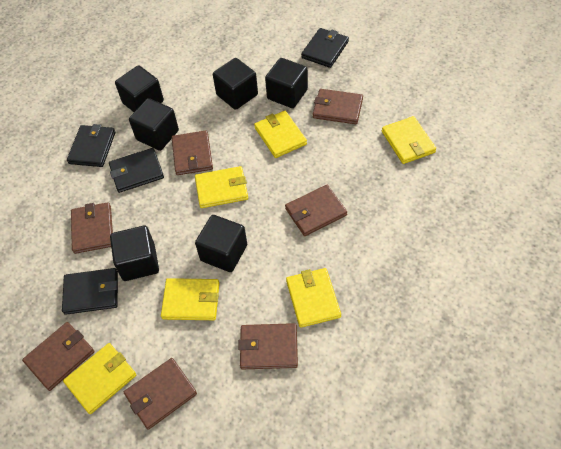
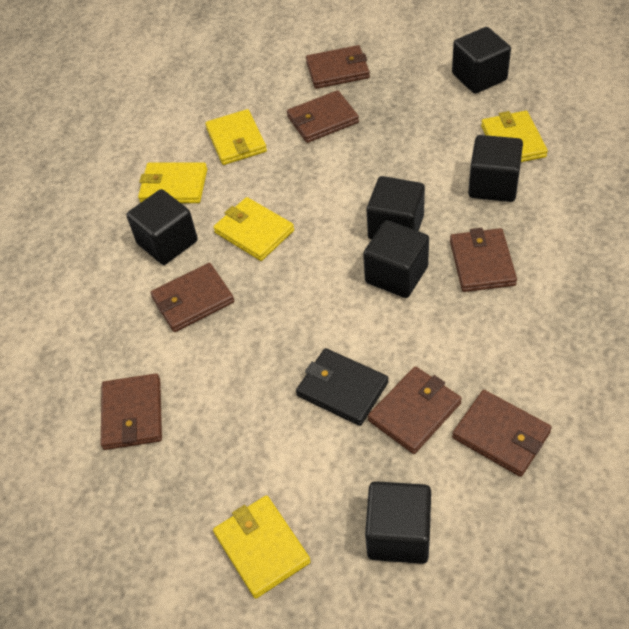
black wallet: 4 -> 1
yellow wallet: 6 -> 5

